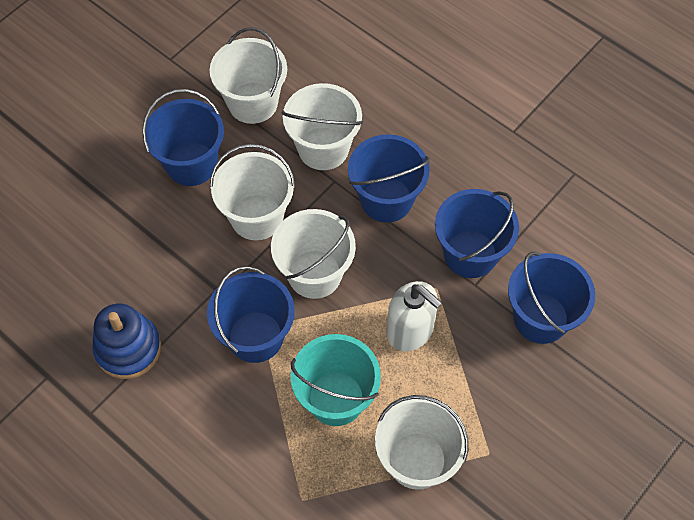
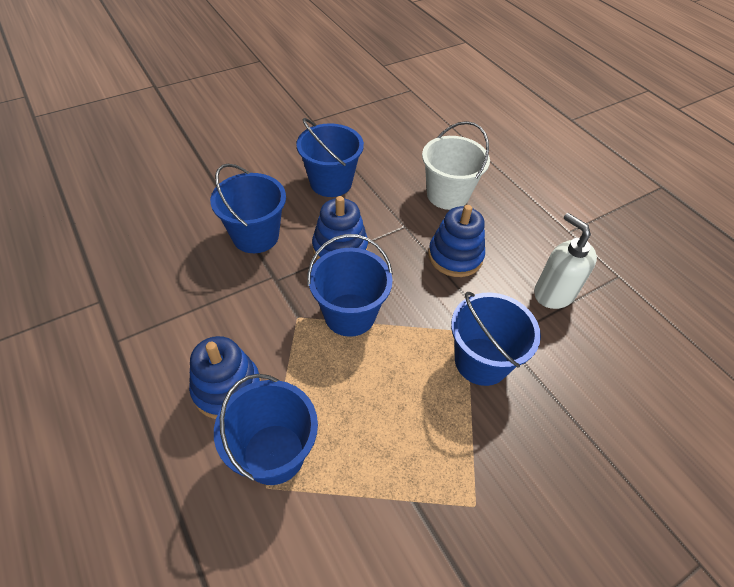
blue stacking toy: 1 -> 3
turquoise bucket: 1 -> 0
white bucket: 5 -> 1

